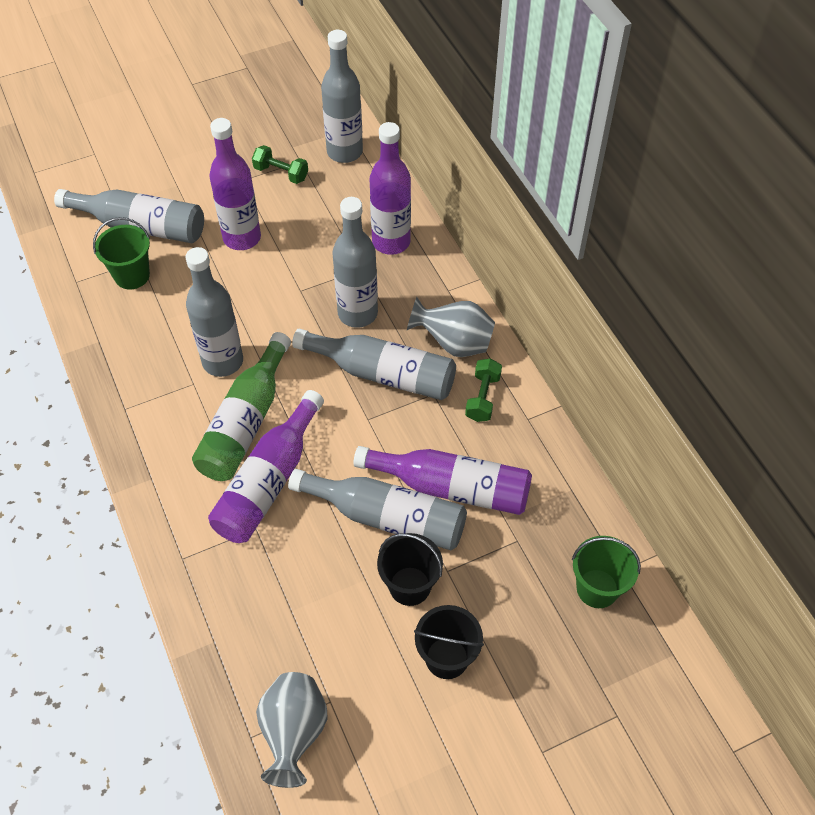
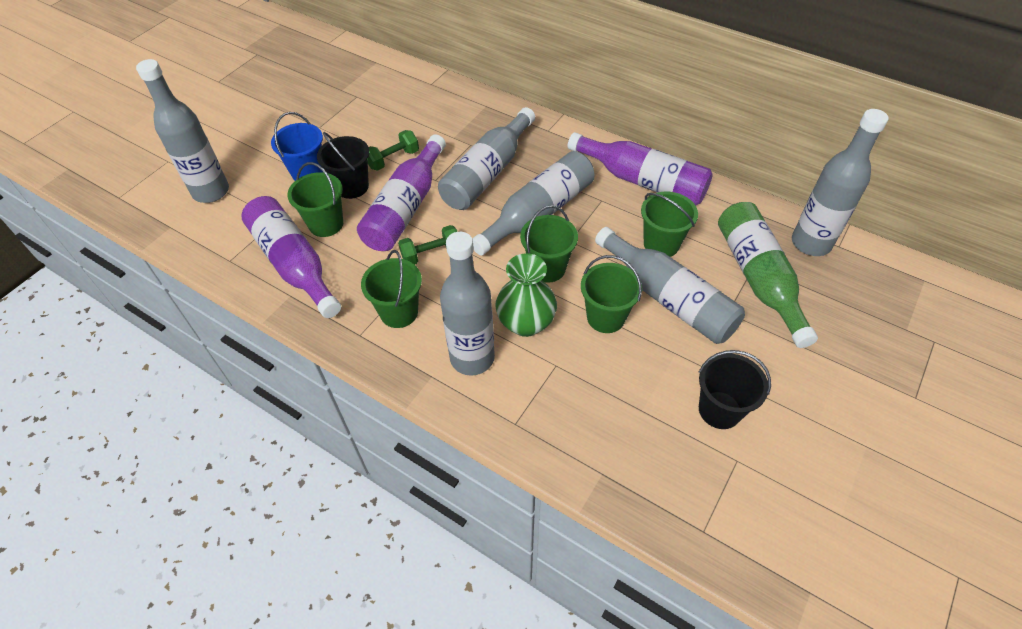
blue bucket: 0 -> 1
green bucket: 2 -> 5
green vase: 0 -> 1
grey vase: 2 -> 0
purple bottle: 4 -> 3

